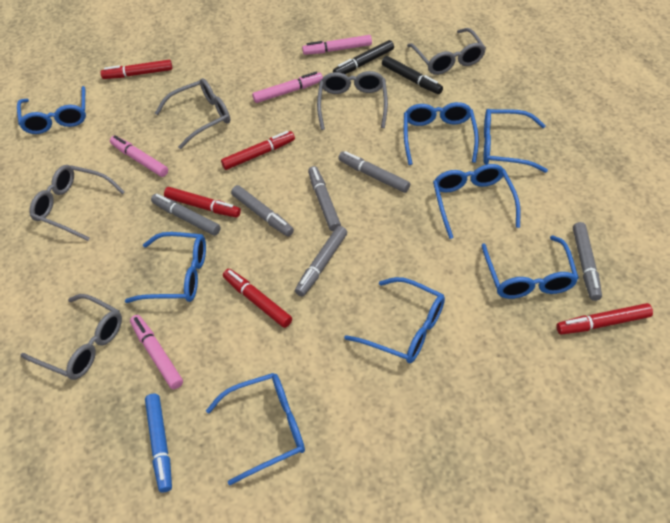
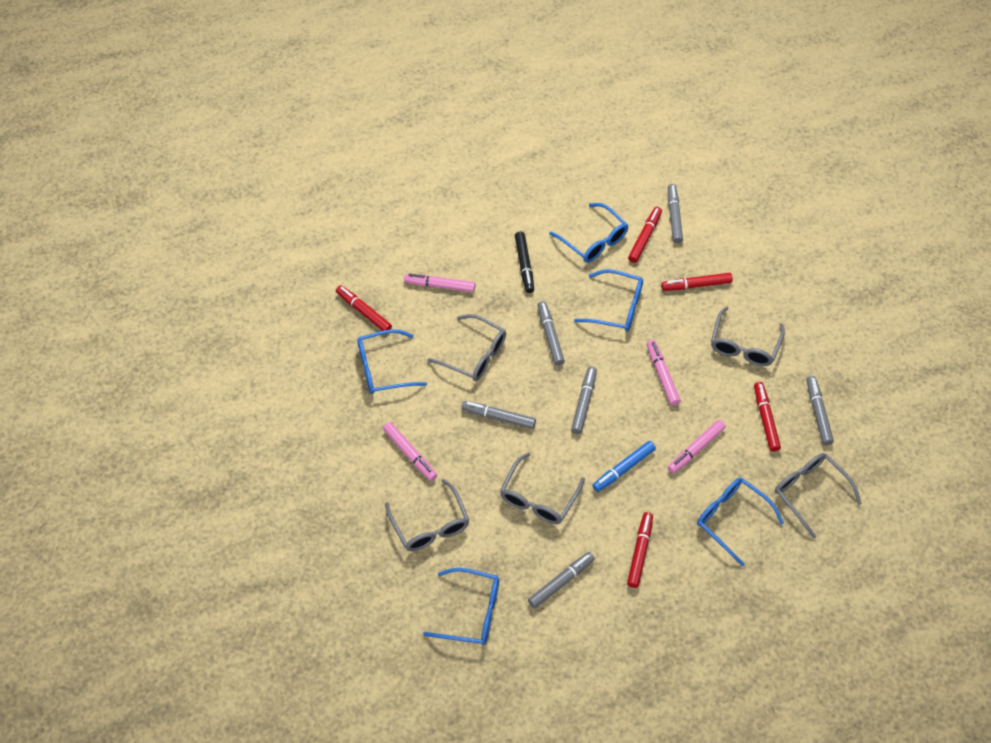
black marker: 2 -> 1
blue glasses: 8 -> 5

